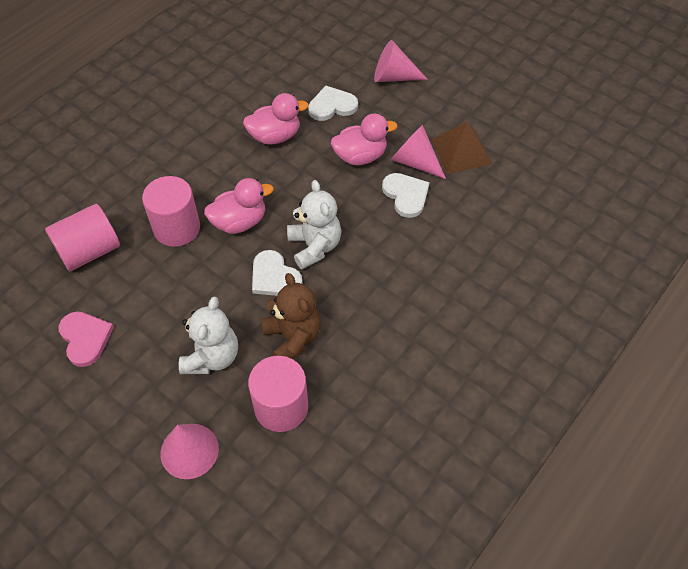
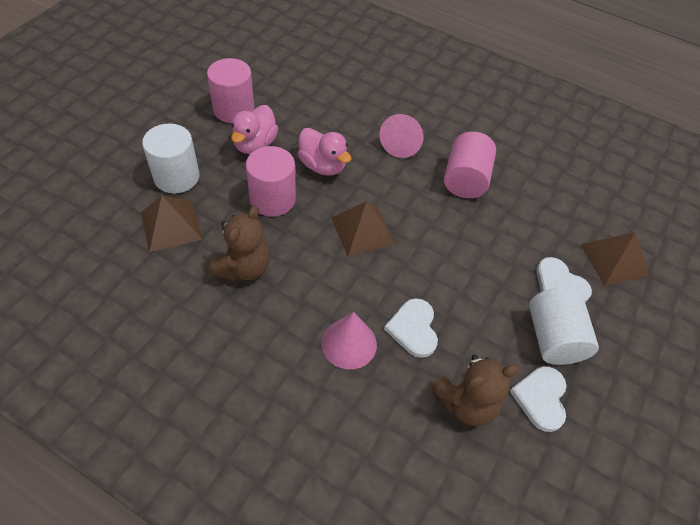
brown pyramid: 1 -> 3
brown teddy bear: 1 -> 2
pink cone: 3 -> 2
pink duck: 3 -> 2
pink heart: 1 -> 0
white cylinder: 0 -> 2
white teddy bear: 2 -> 0

